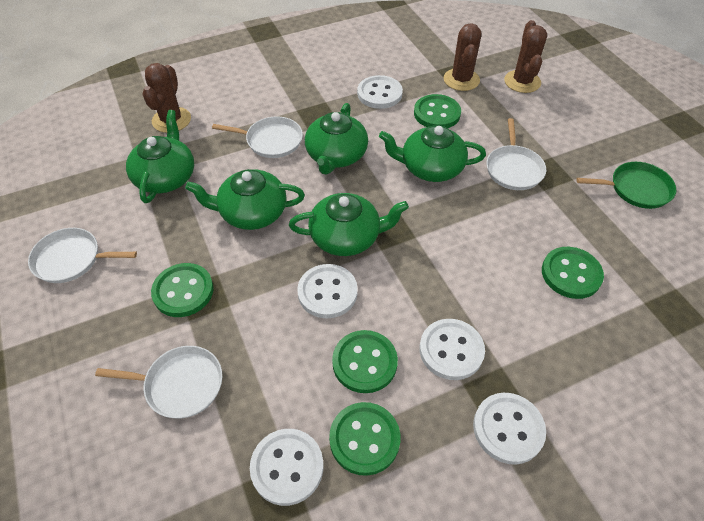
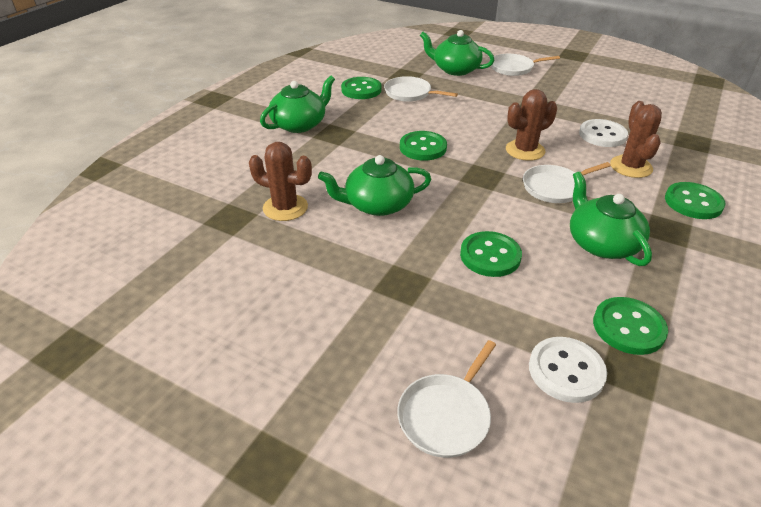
green pan: 1 -> 0
green teapot: 5 -> 4
white button: 5 -> 2

